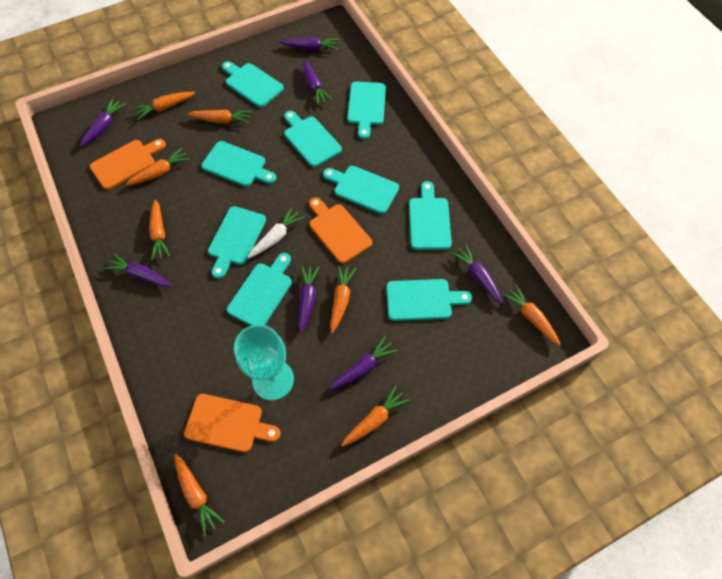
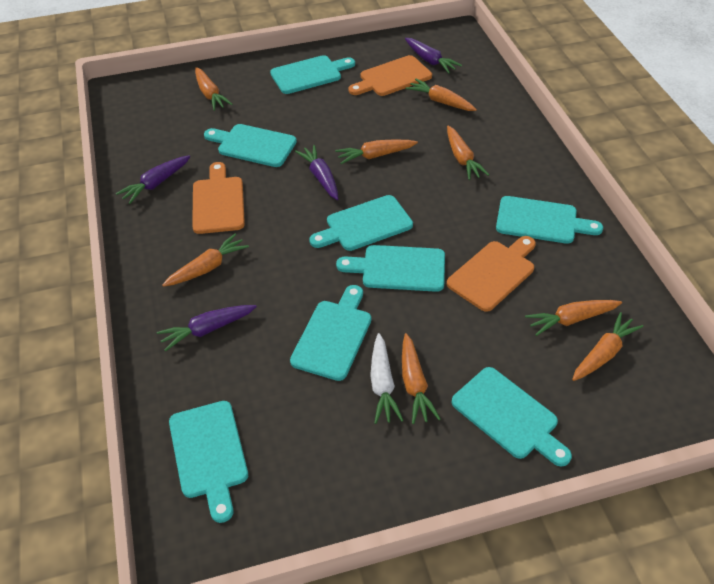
purple carrot: 7 -> 4
turquoise cutting board: 9 -> 8
turquoise goblet: 1 -> 0

